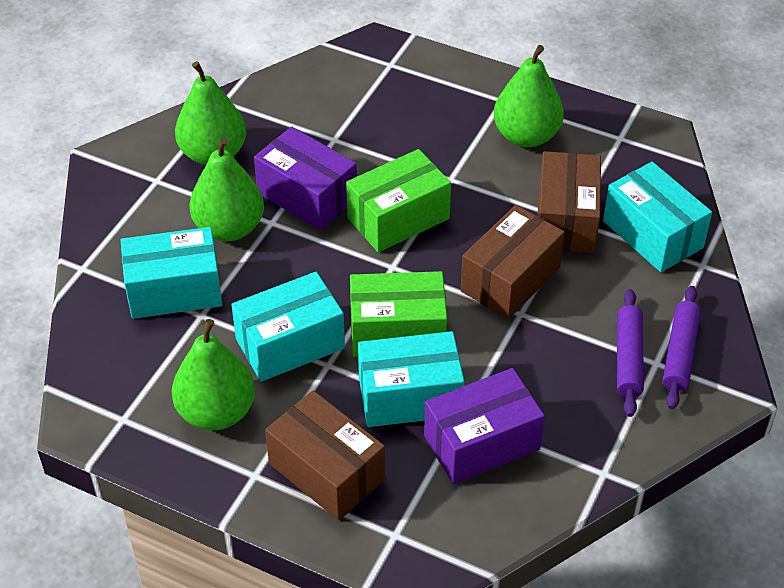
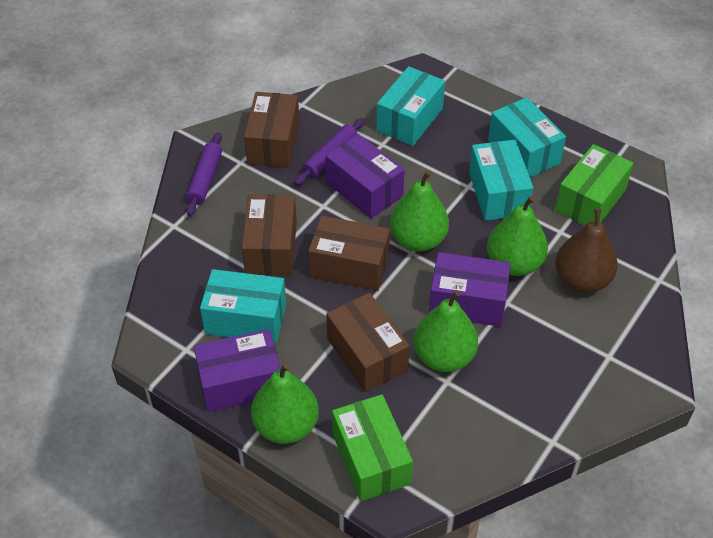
brown box: 3 -> 4
brown pear: 0 -> 1
purple box: 2 -> 3

